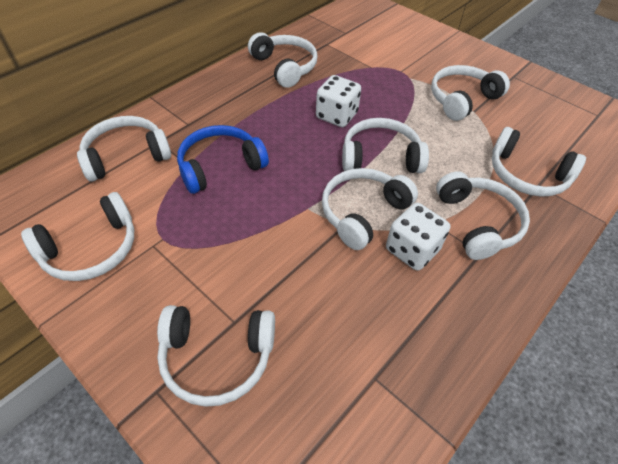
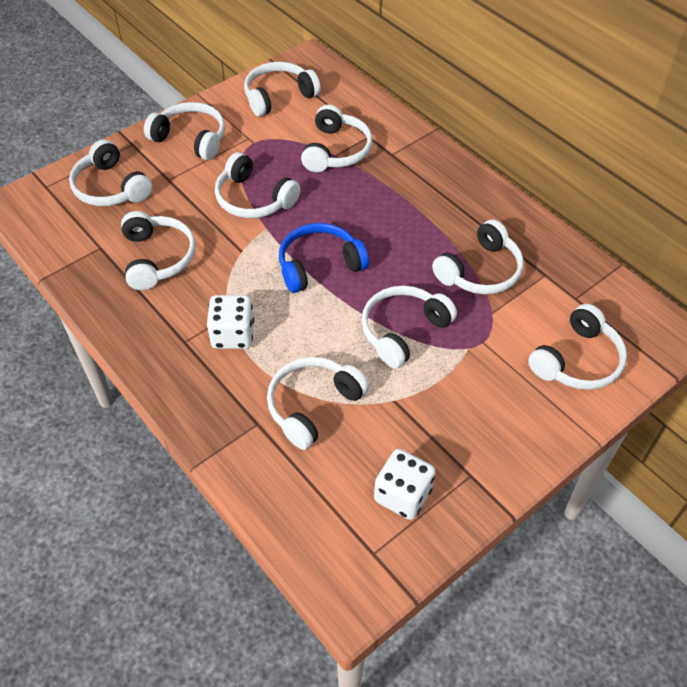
white headphones: 9 -> 10

